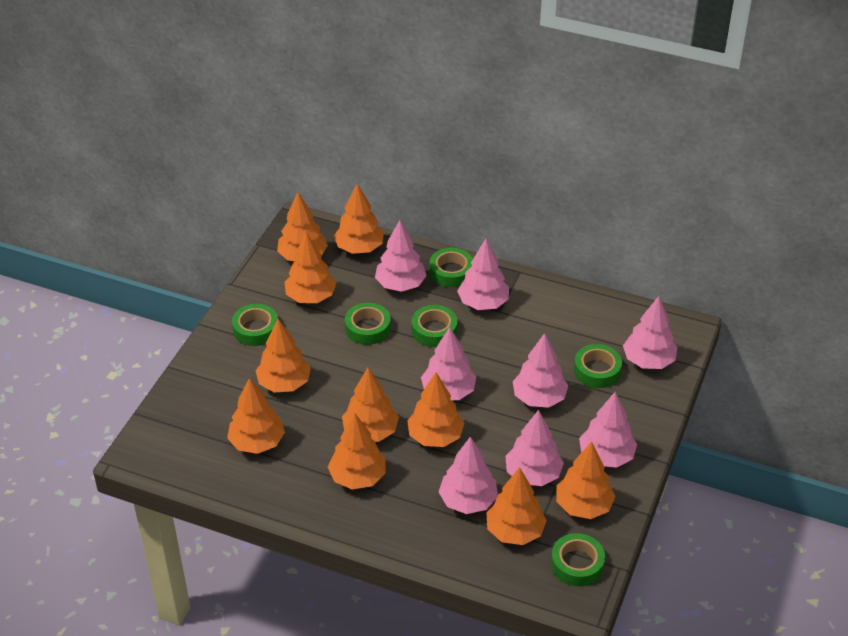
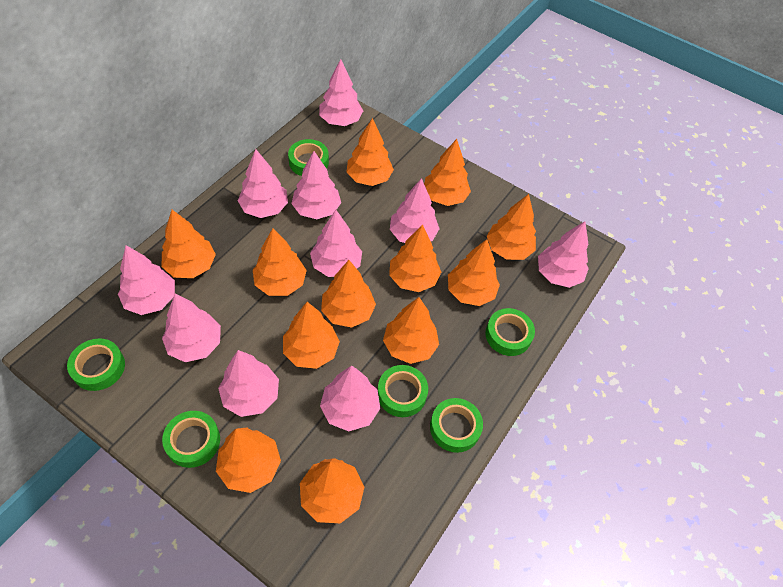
orange tree: 10 -> 12
pink tree: 8 -> 10

